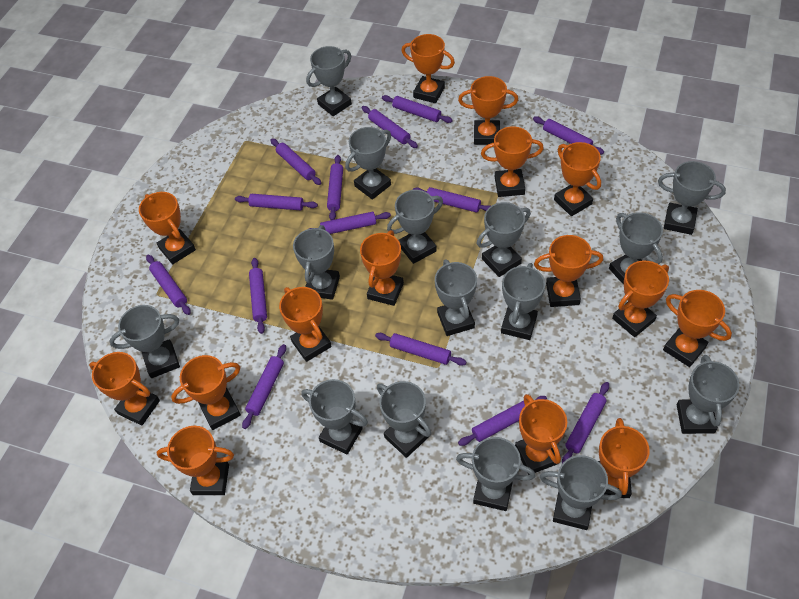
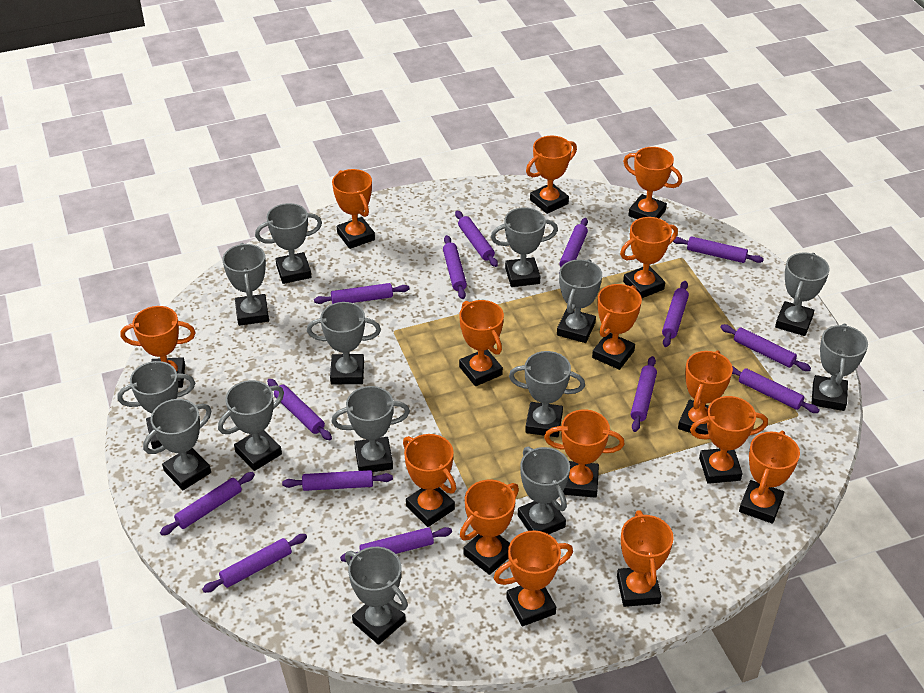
grey trophy: 15 -> 14

